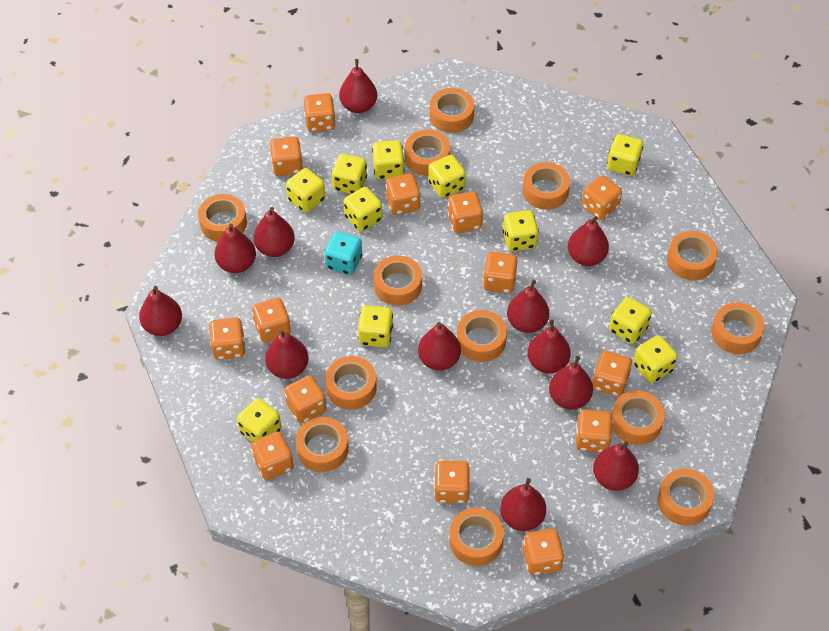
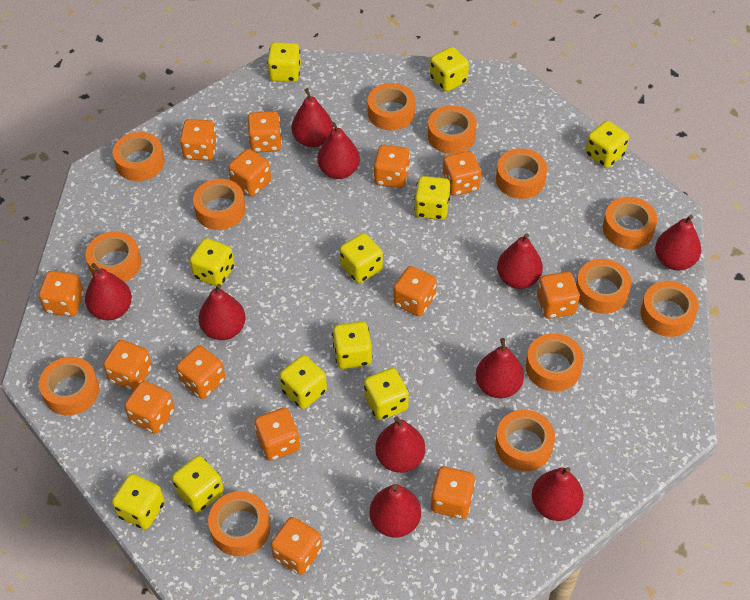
red pear: 12 -> 10
turquoise dice: 1 -> 0

